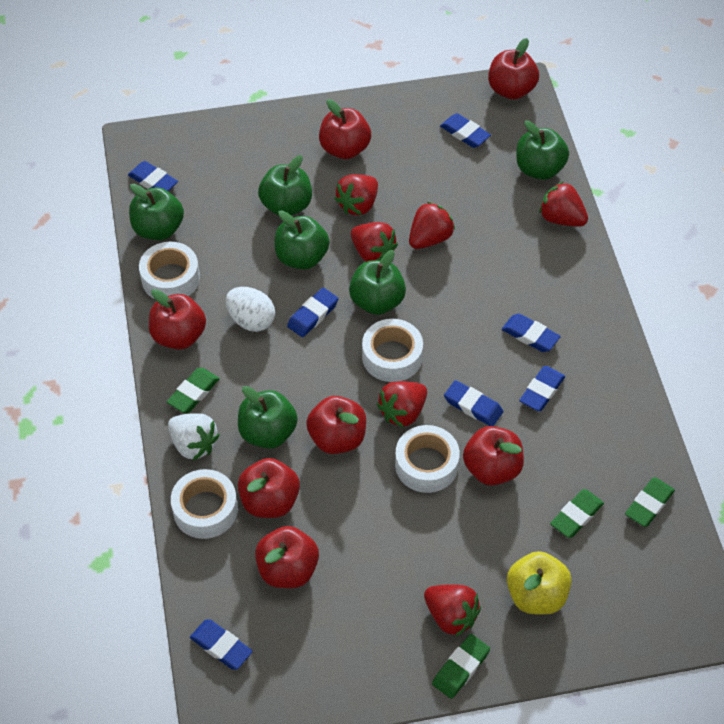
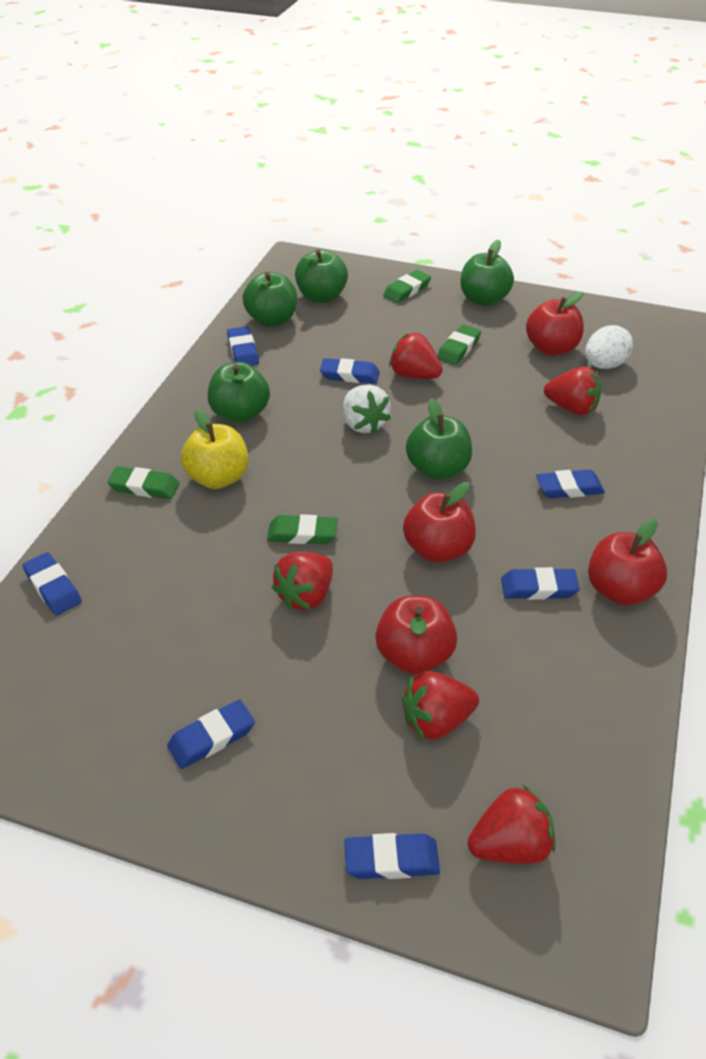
green apple: 6 -> 5
red apple: 7 -> 4
red strawberry: 6 -> 5
white tape: 4 -> 0

